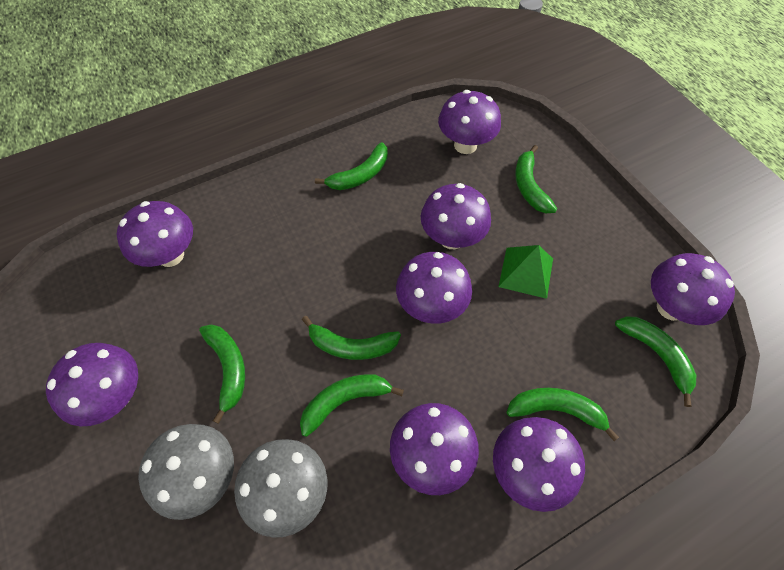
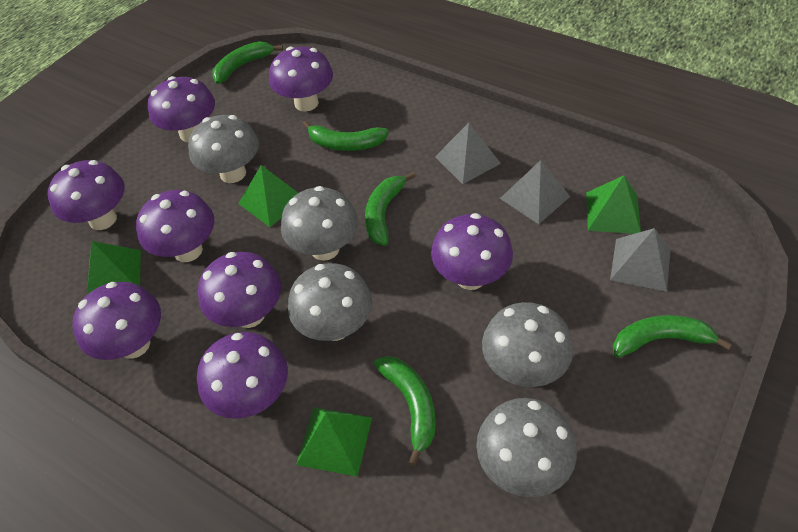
green banana: 7 -> 5
green pyramid: 1 -> 4
grey mushroom: 2 -> 5
grey pyramid: 0 -> 3

